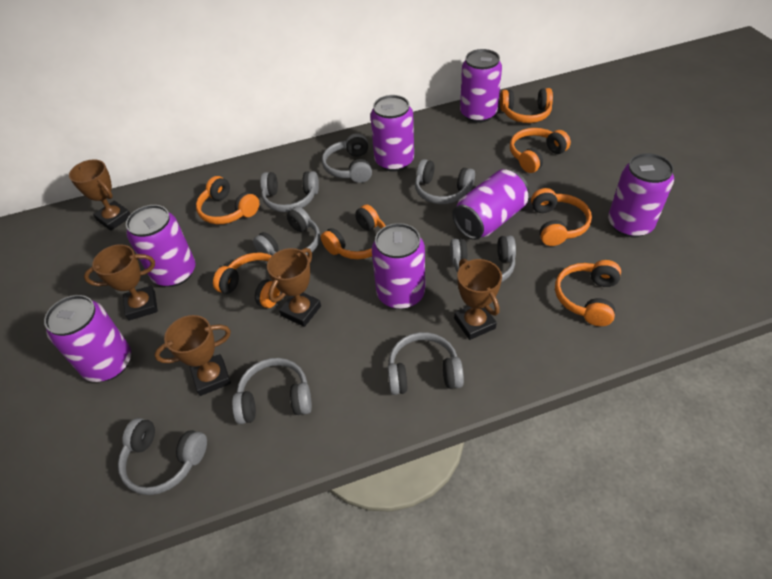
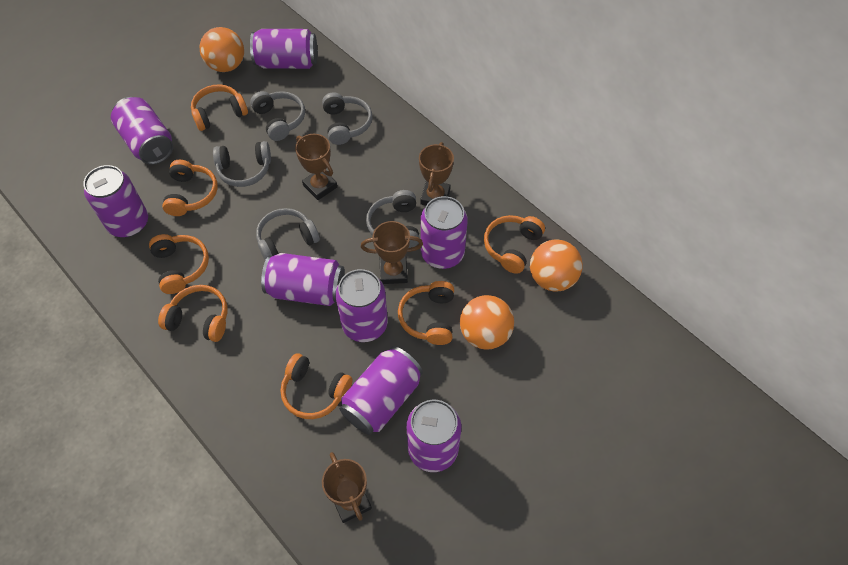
brown trophy: 5 -> 4
grey headphones: 8 -> 5
orange ball: 0 -> 3
purple can: 7 -> 8

